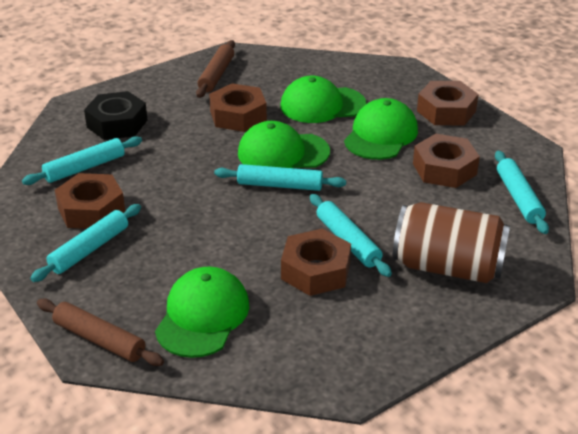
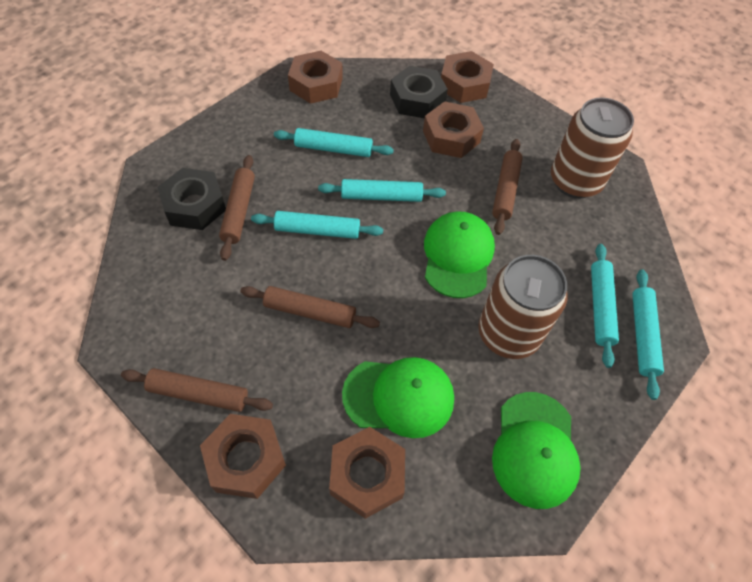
black nut: 1 -> 2
brown can: 1 -> 2
brown rolling pin: 2 -> 4
green cap: 4 -> 3

